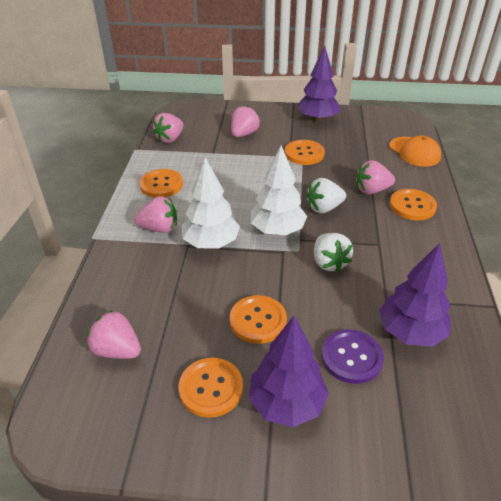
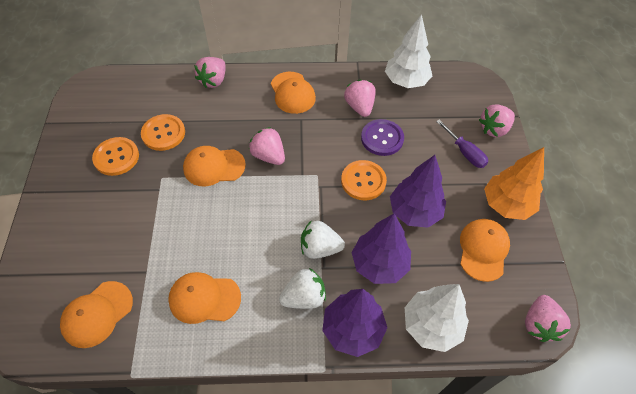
orange button: 5 -> 3
orange cap: 1 -> 5
orange tree: 0 -> 1
purple screwdriver: 0 -> 1

